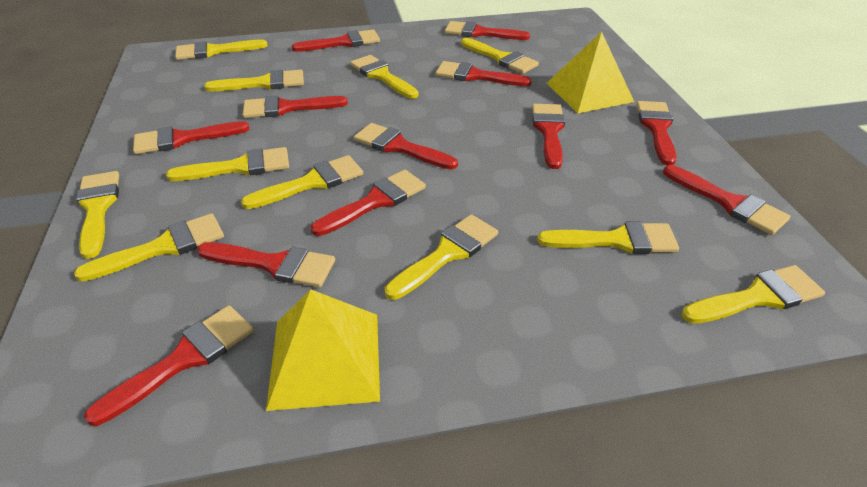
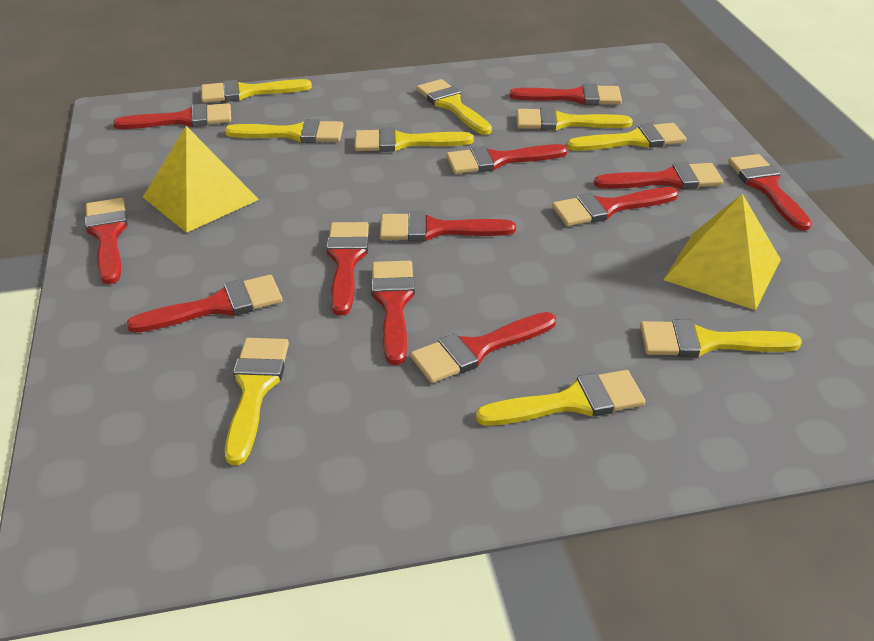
yellow brush: 11 -> 9

